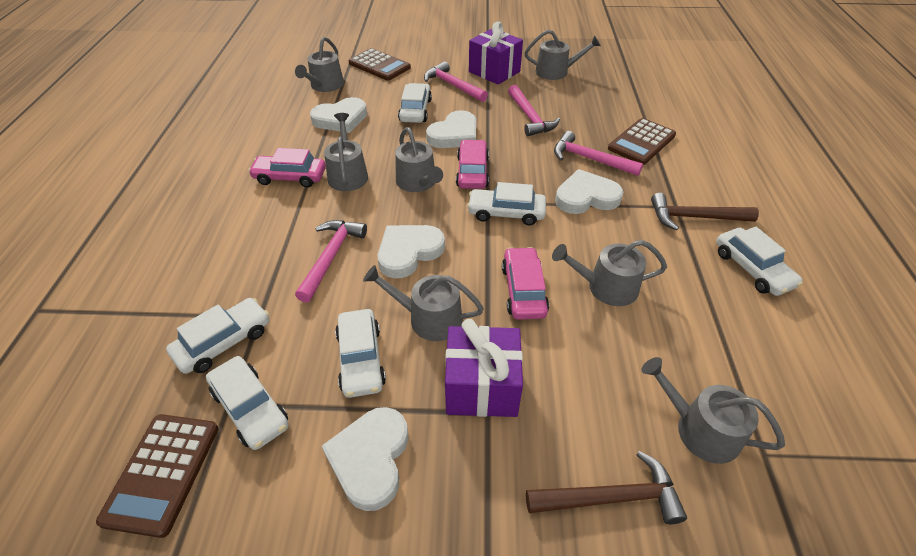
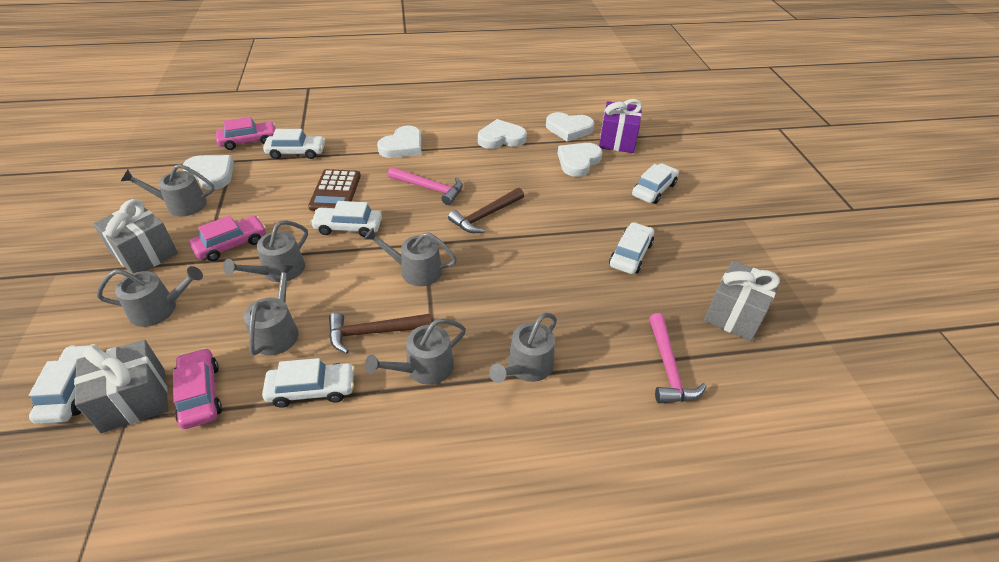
brown calculator: 3 -> 1
grey gift: 0 -> 3
pink hammer: 4 -> 2
purple gift: 2 -> 1

